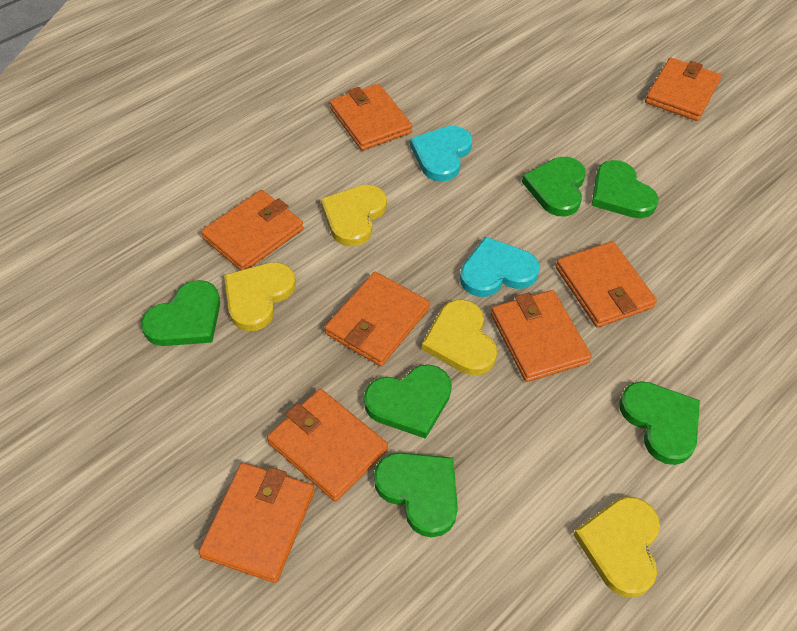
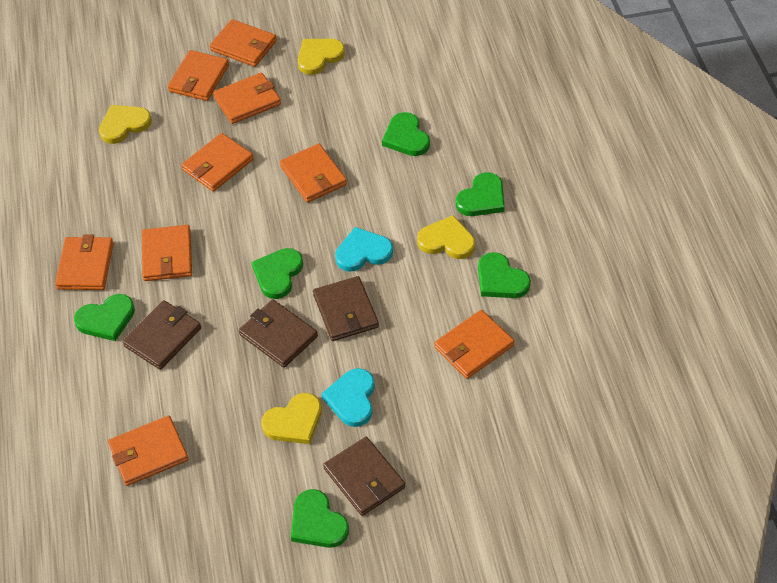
brown wallet: 0 -> 4
orange wallet: 8 -> 9

